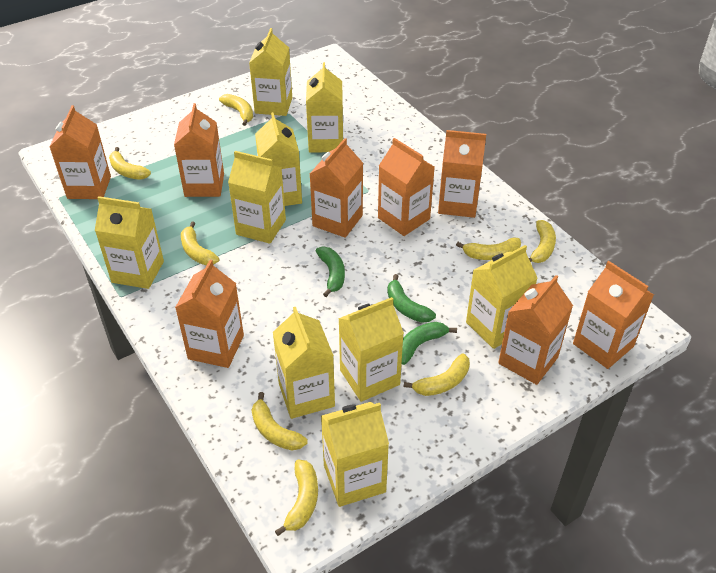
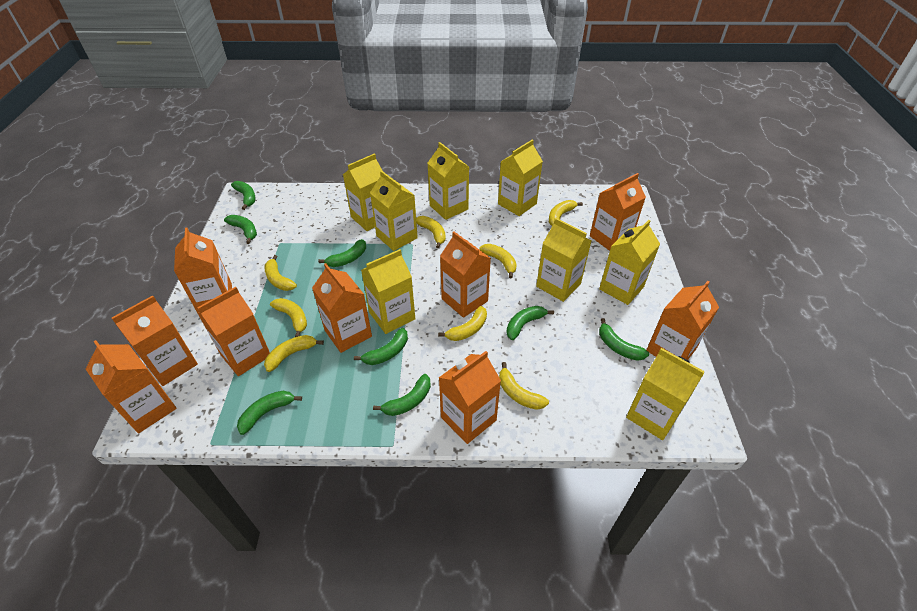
green banana: 3 -> 8
orange carton: 8 -> 9
yellow carton: 9 -> 8

